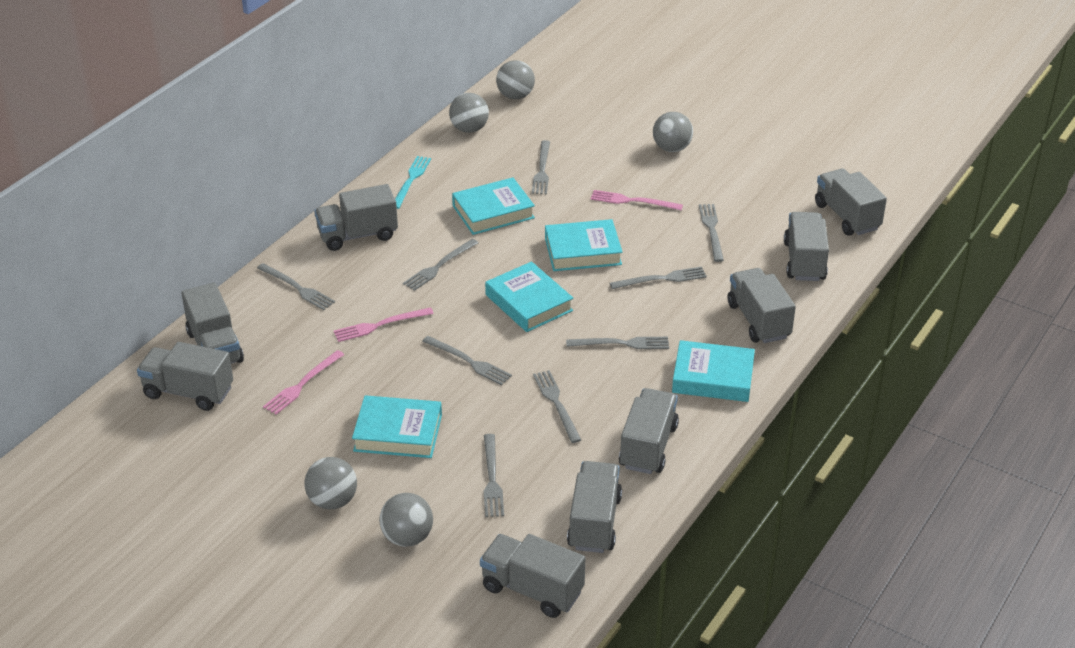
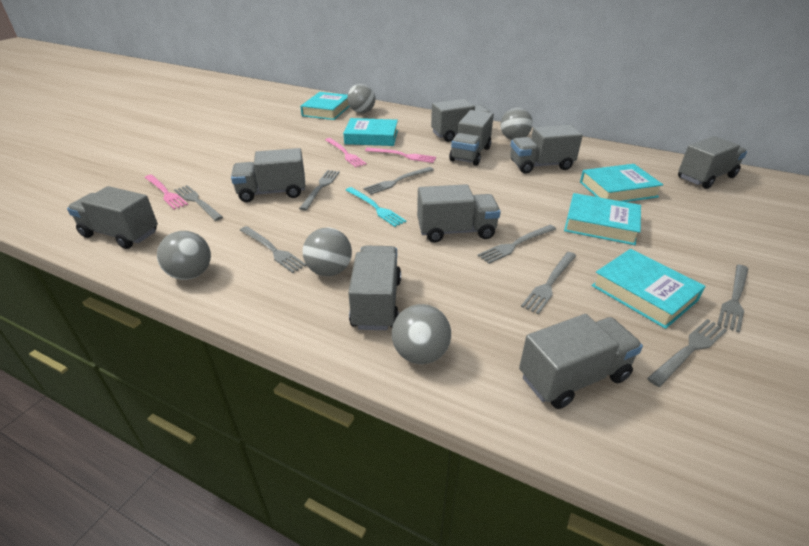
grey fork: 9 -> 8

